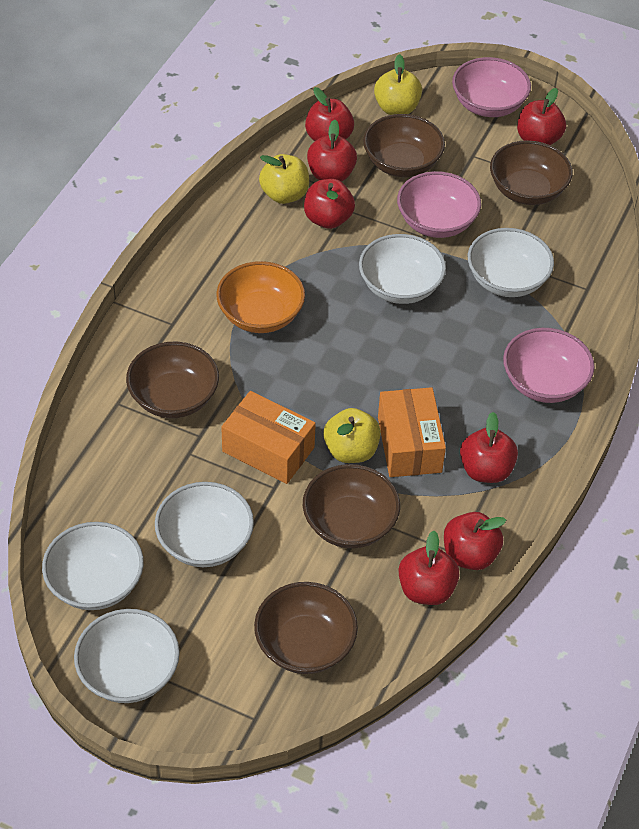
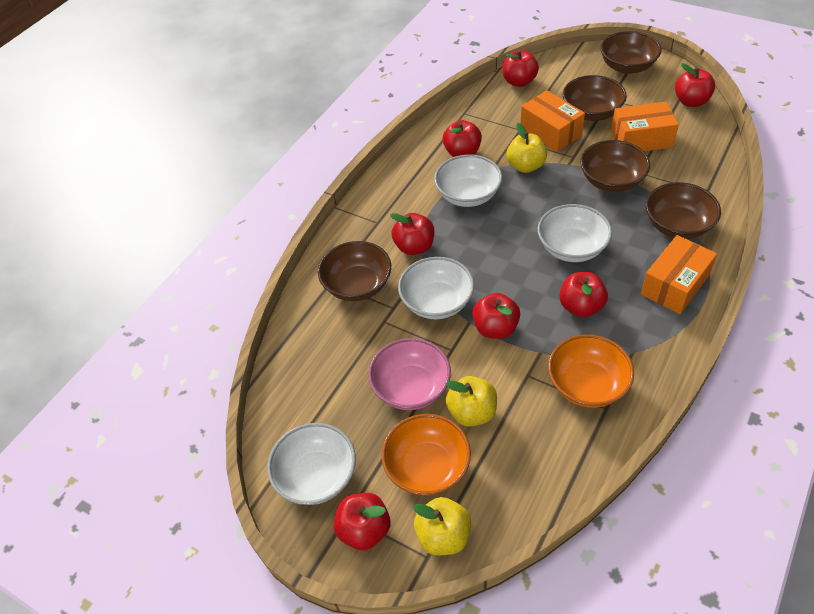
orange bowl: 1 -> 2
orange box: 2 -> 3
pink bowl: 3 -> 1
white bowl: 5 -> 4

